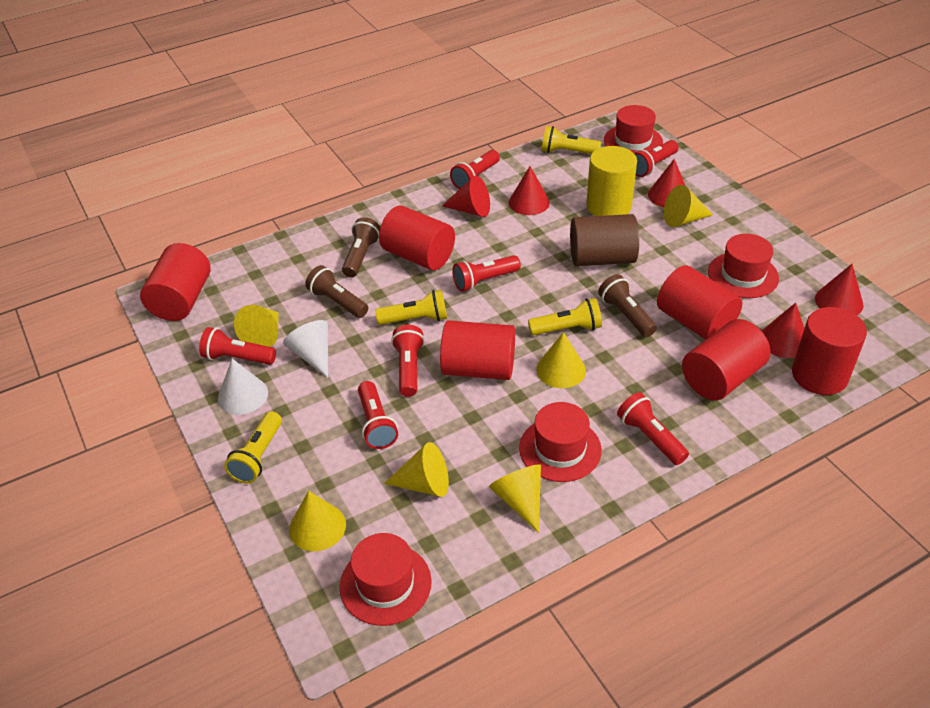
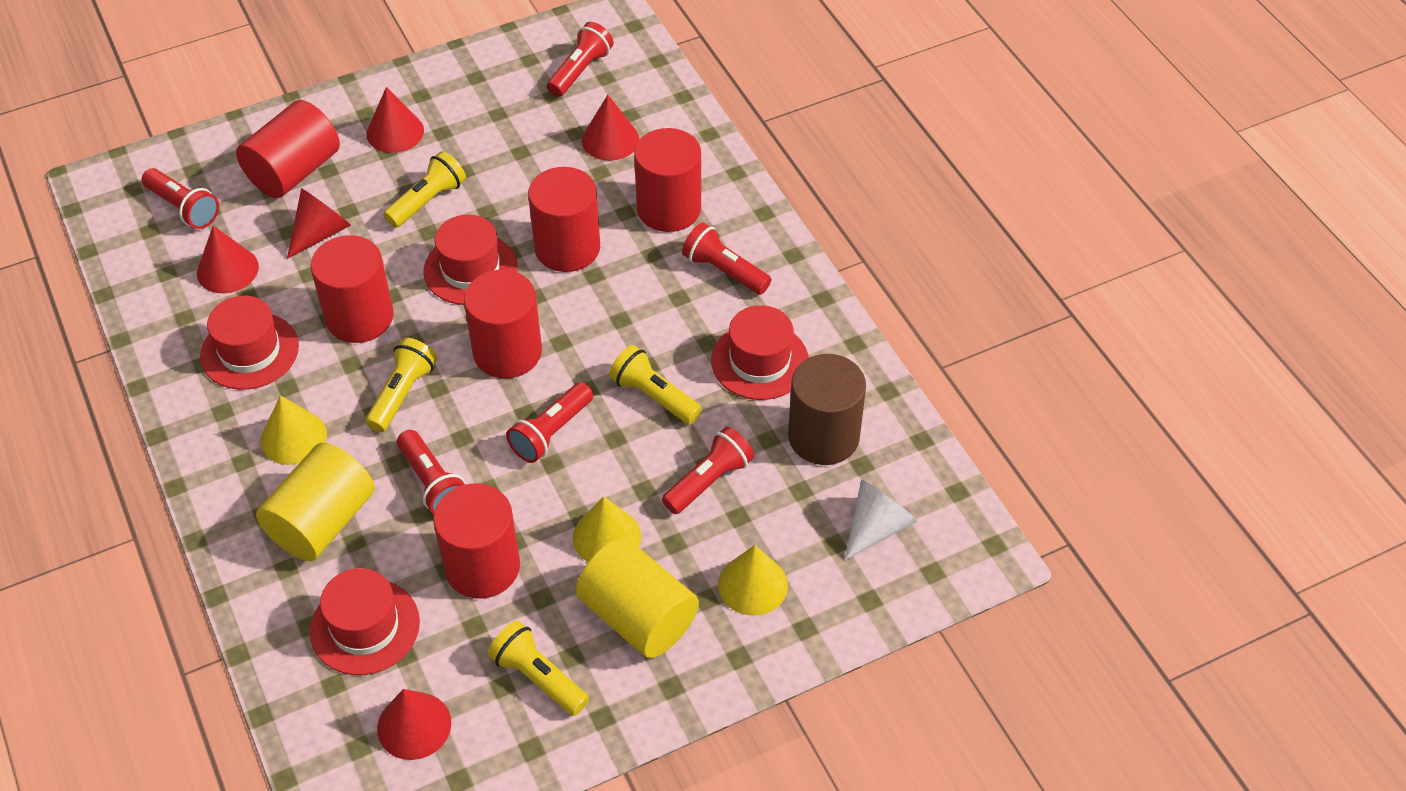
brown flashlight: 3 -> 0
red flashlight: 7 -> 6
white cone: 2 -> 1
yellow cone: 6 -> 3
yellow cylinder: 1 -> 2

